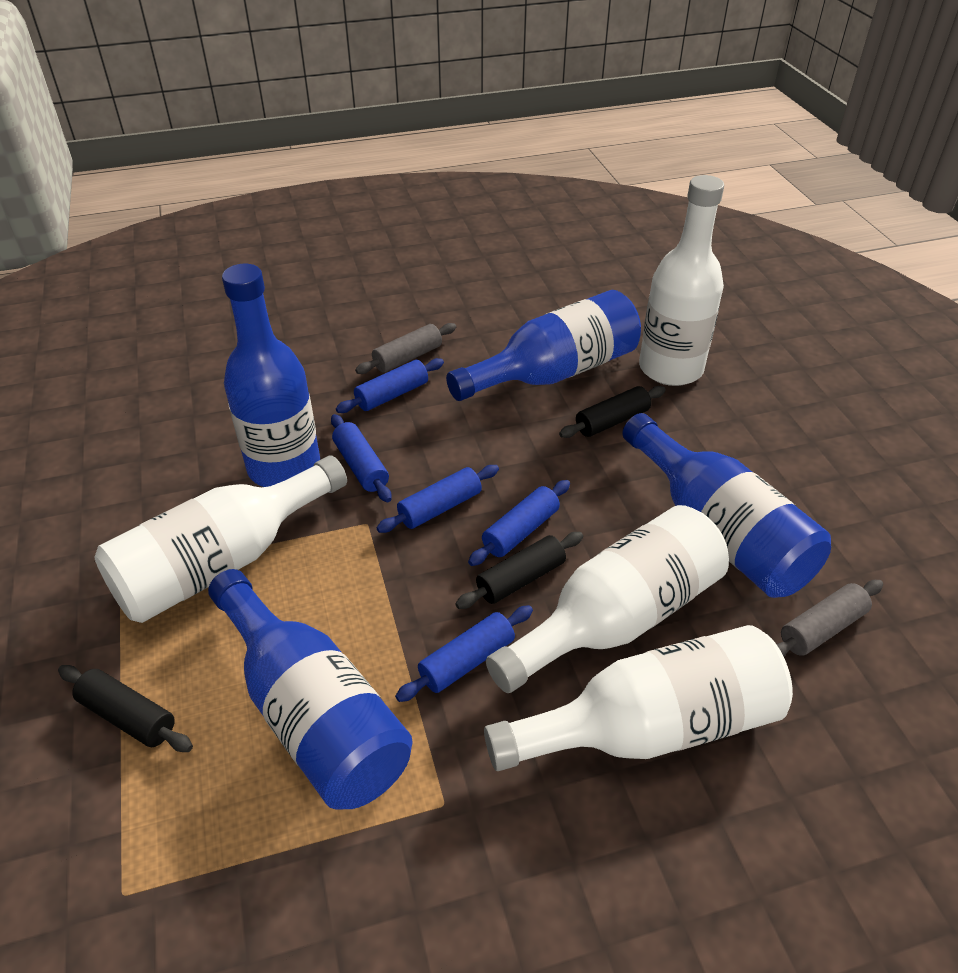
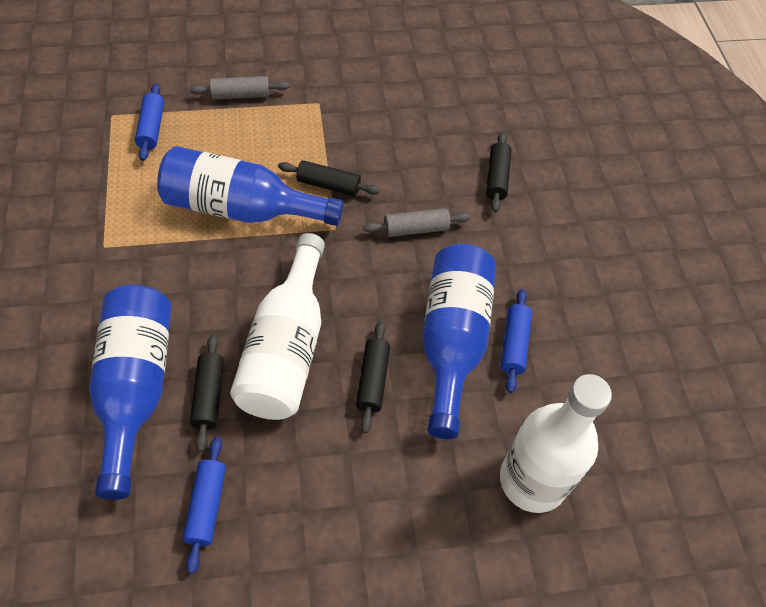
black rolling pin: 3 -> 4
blue bottle: 4 -> 3
blue rolling pin: 5 -> 3
white bottle: 4 -> 2

